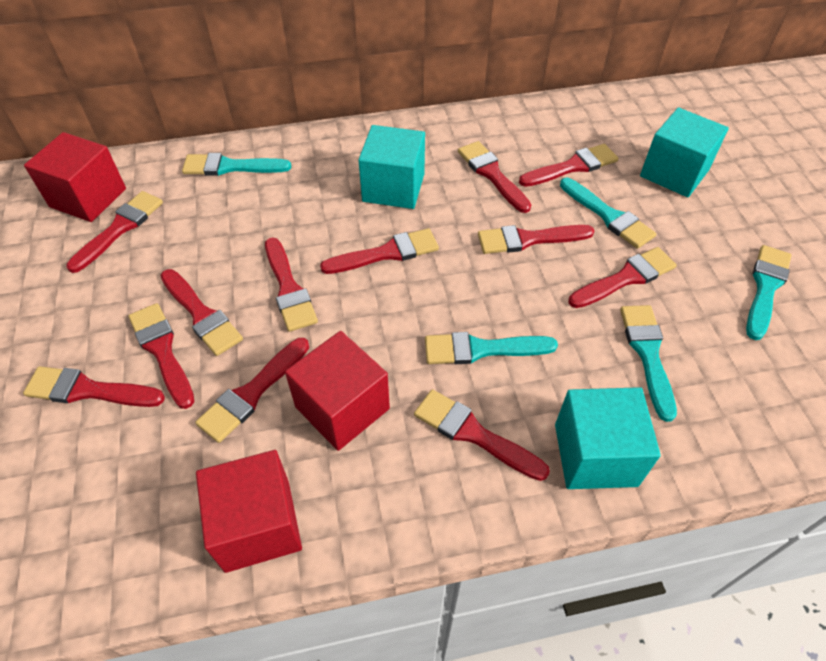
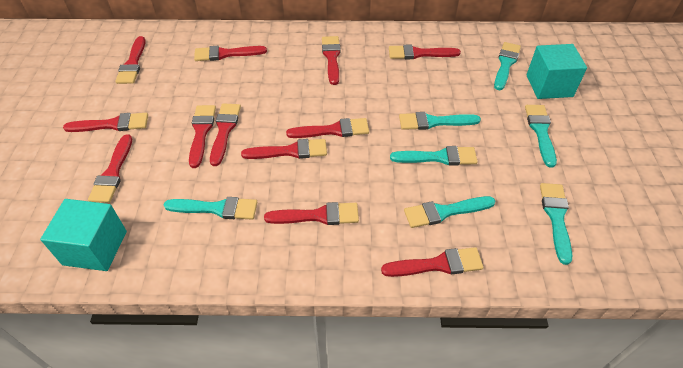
red cube: 3 -> 0
turquoise brush: 5 -> 7
turquoise cube: 3 -> 2

